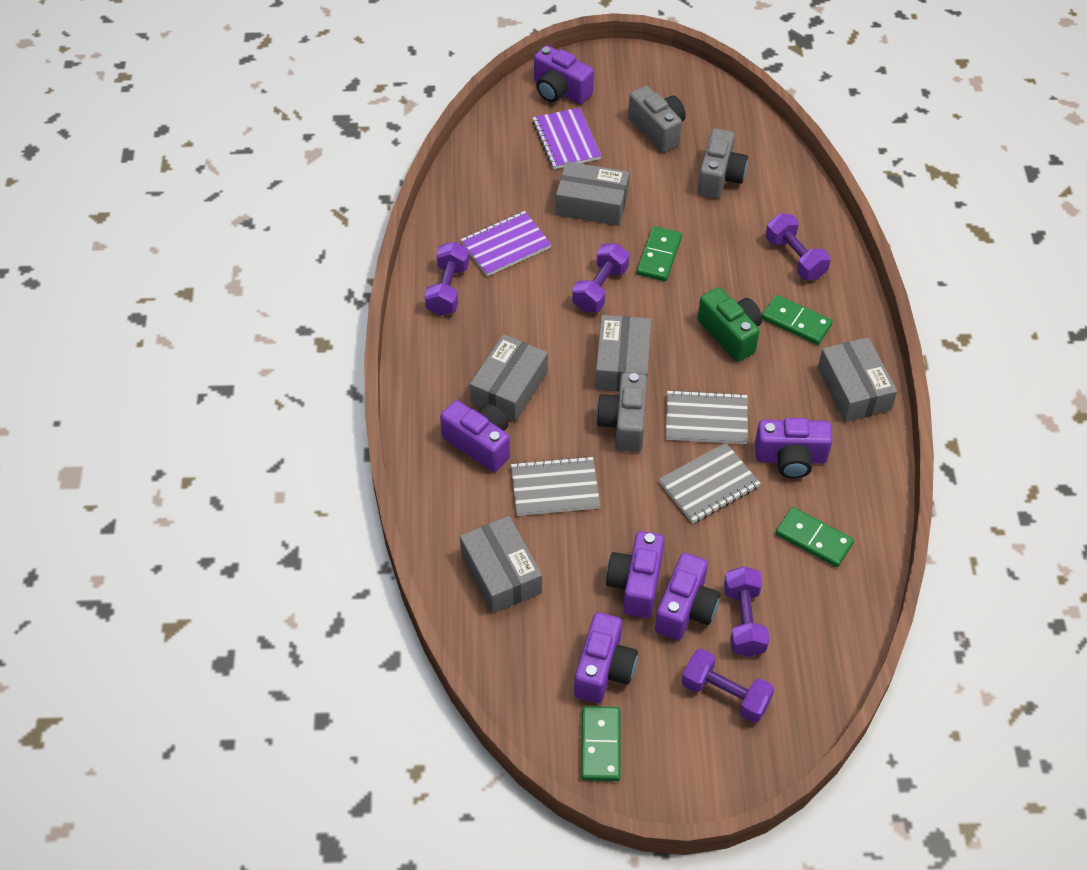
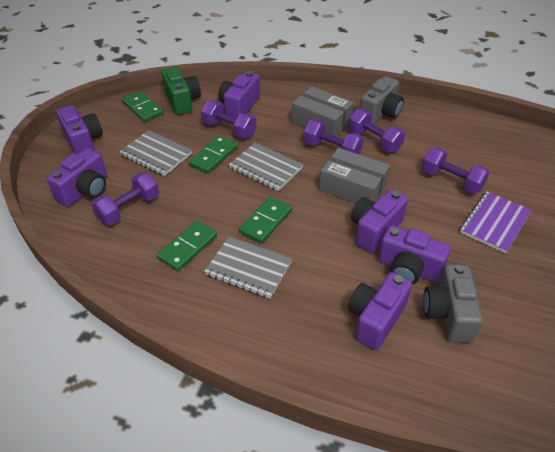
grey box: 5 -> 2
grey camera: 3 -> 2
purple notebook: 2 -> 1

